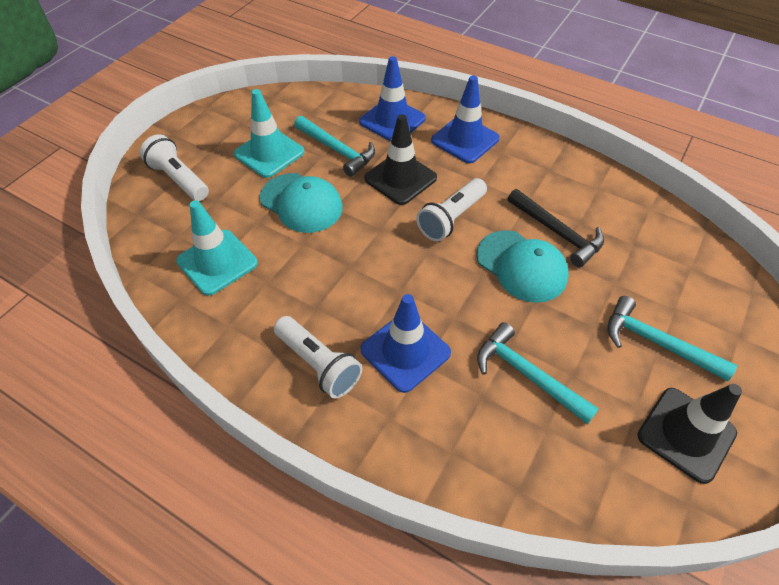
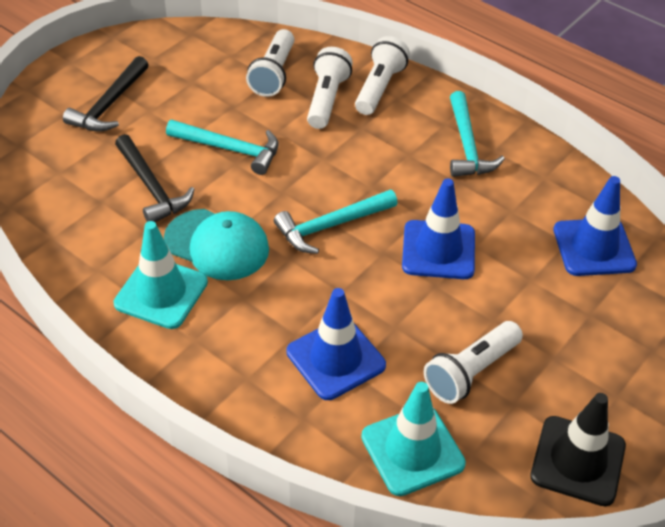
black hammer: 1 -> 2
black traffic cone: 2 -> 1
turquoise cap: 2 -> 1
white flashlight: 3 -> 4

